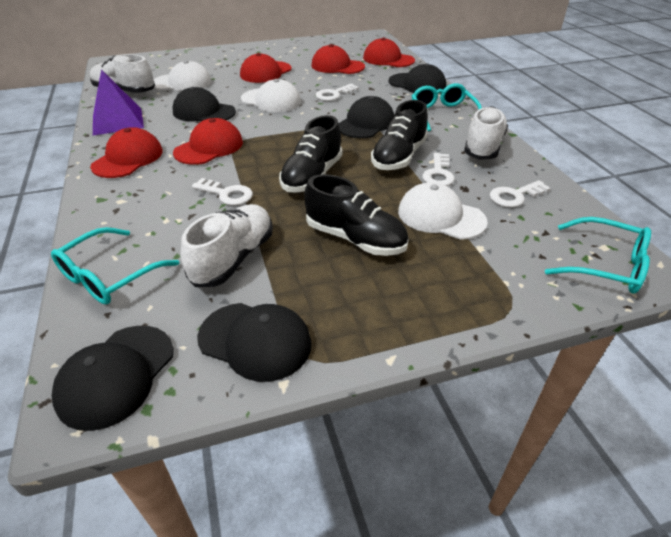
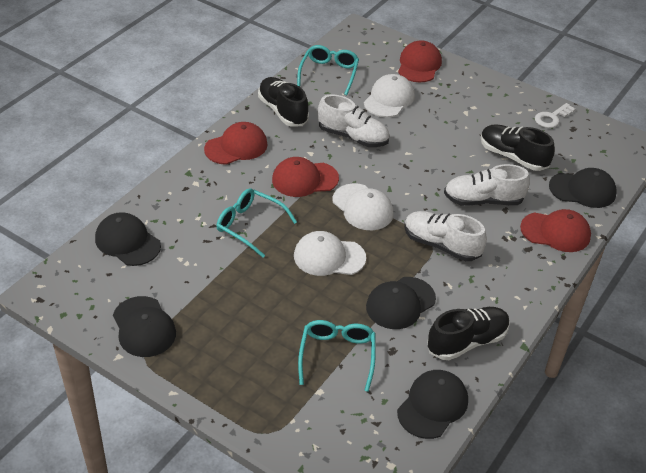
purple pyramid: 1 -> 0
red cap: 5 -> 4
white key: 4 -> 1

